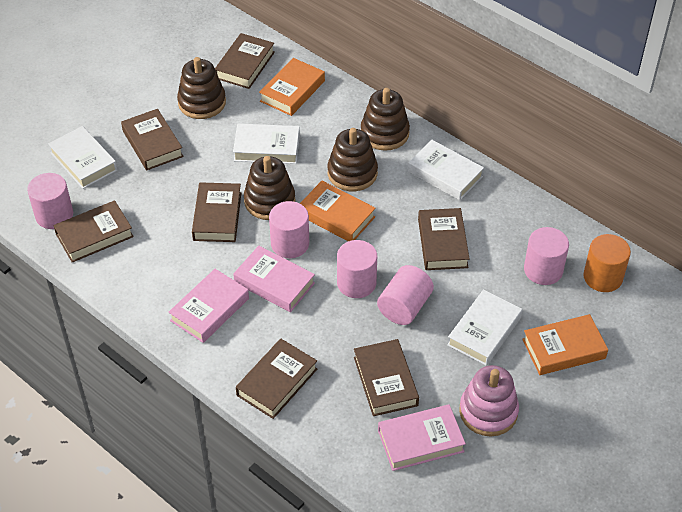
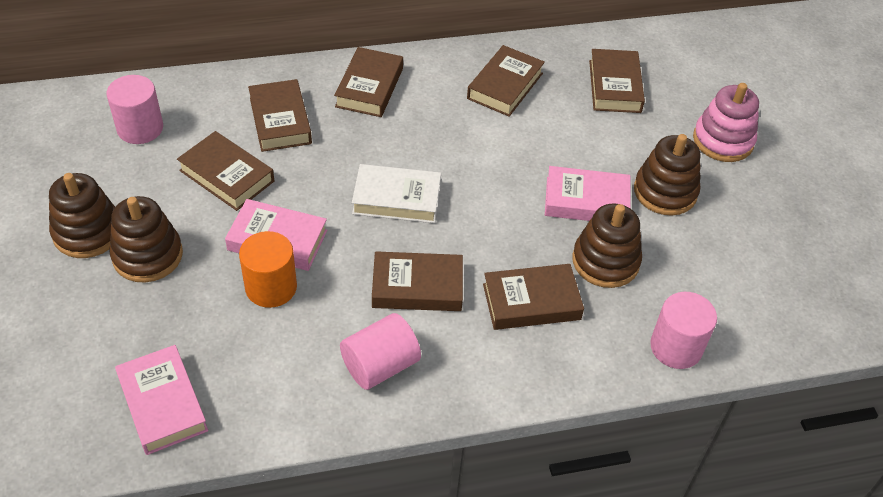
orange book: 3 -> 0
pink cylinder: 5 -> 3
white book: 4 -> 1

